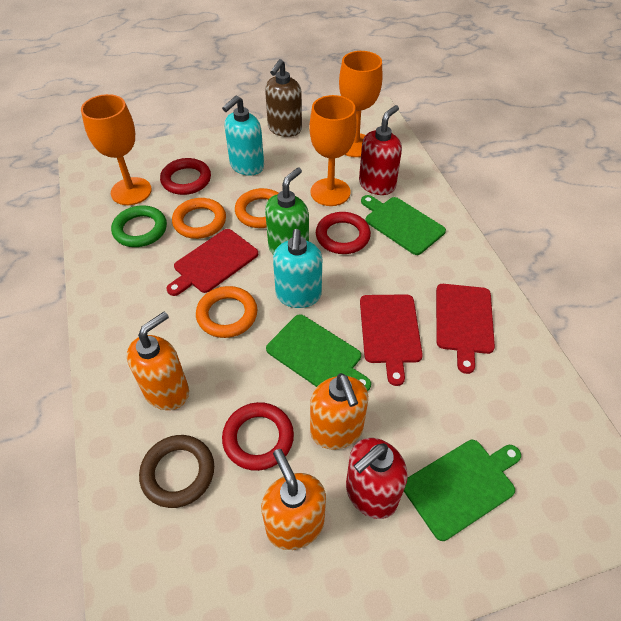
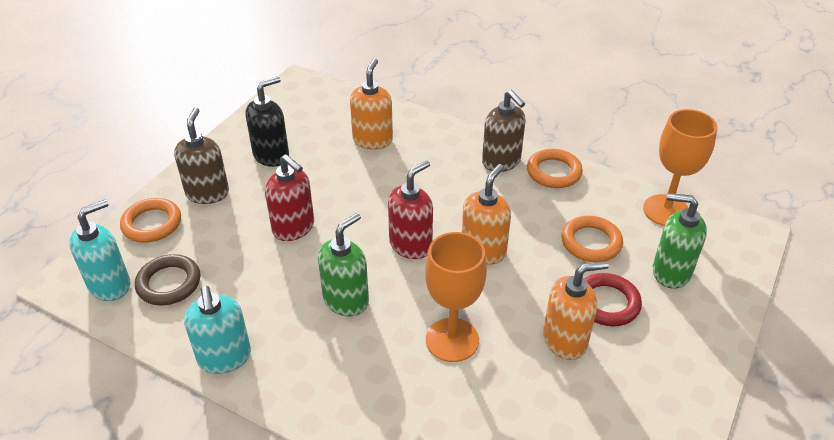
black soap dispenser: 0 -> 1
brown soap dispenser: 1 -> 2
green cutting board: 3 -> 0
green ring: 1 -> 0
green soap dispenser: 1 -> 2
orange goblet: 3 -> 2
red cutting board: 3 -> 0
red ring: 3 -> 1

